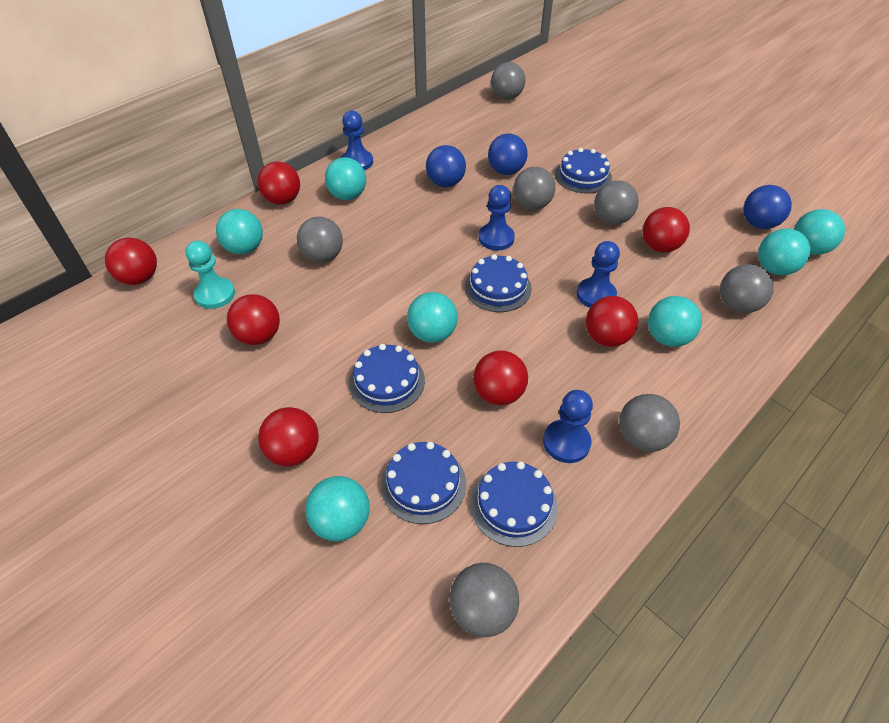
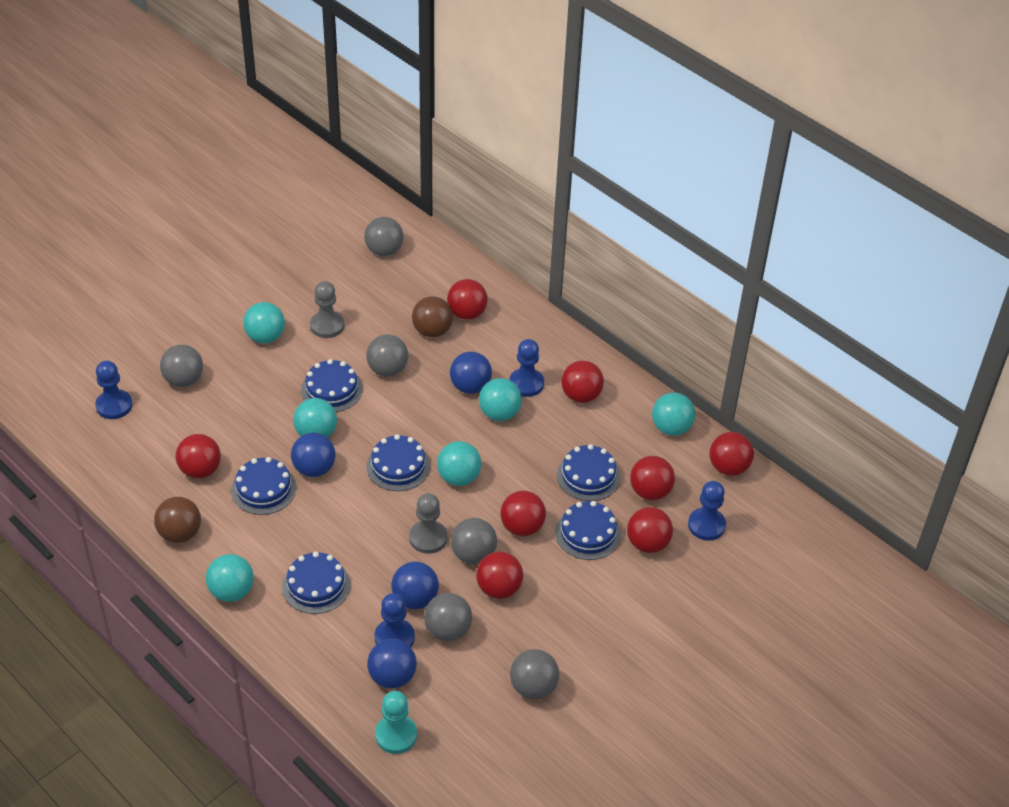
blue ball: 3 -> 4
blue cake: 5 -> 6
brown ball: 0 -> 2
grey ball: 7 -> 6
grey pawn: 0 -> 2
red ball: 7 -> 8
turquoise ball: 7 -> 6

